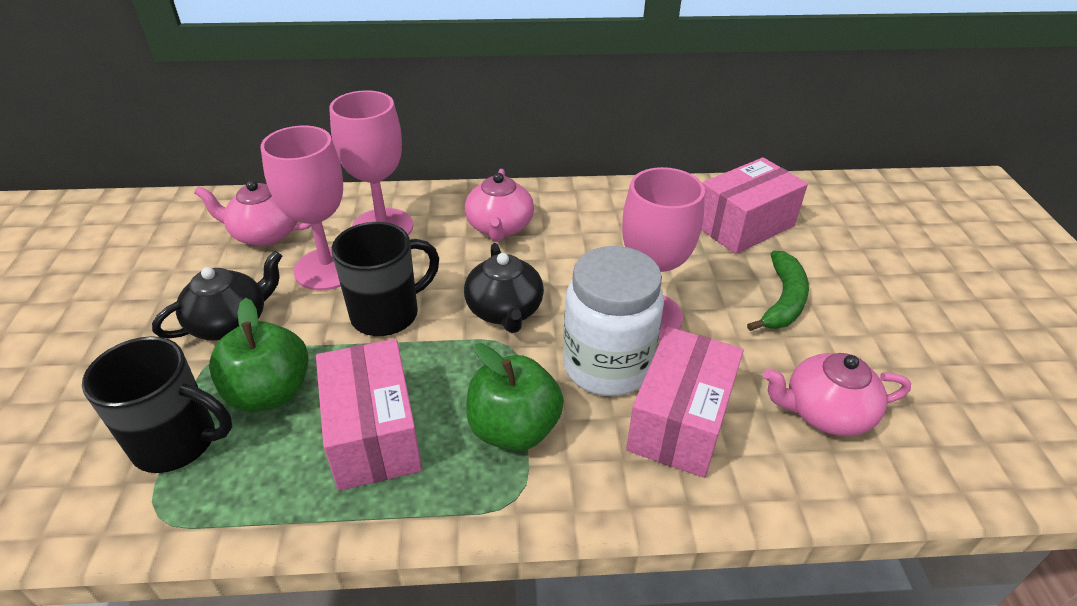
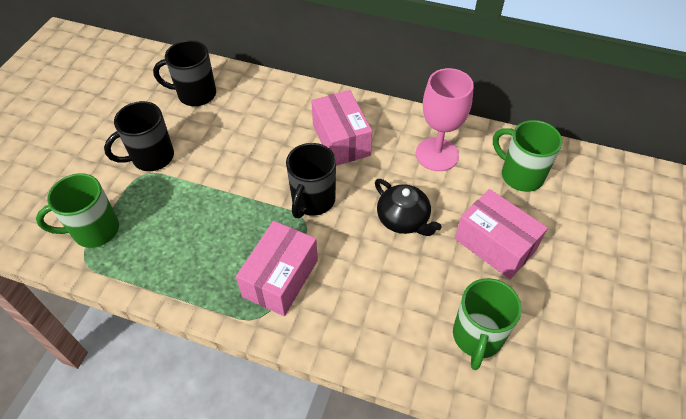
black mug: 2 -> 3
black teapot: 2 -> 1
green apple: 2 -> 0
green banana: 1 -> 0
green mug: 0 -> 3
pink goblet: 3 -> 1
pink teapot: 3 -> 0
white jar: 1 -> 0

